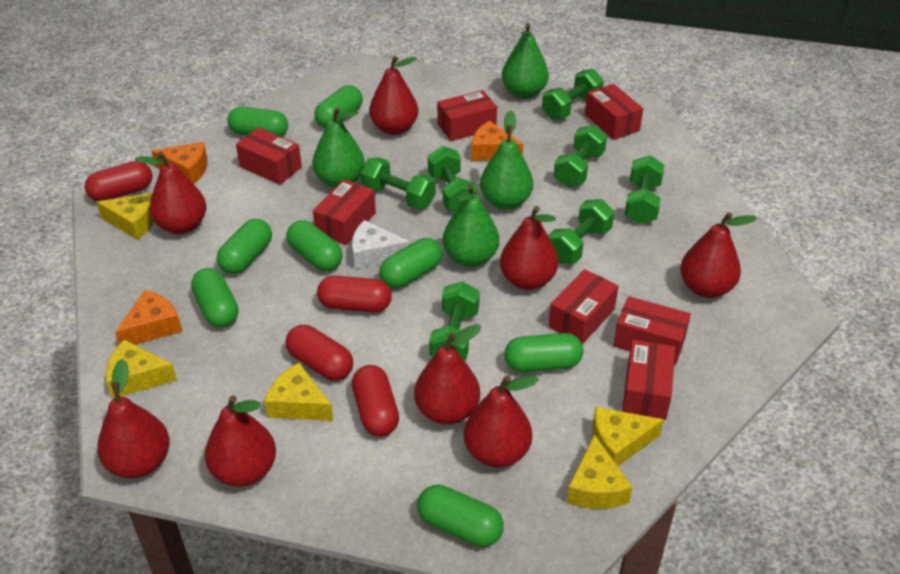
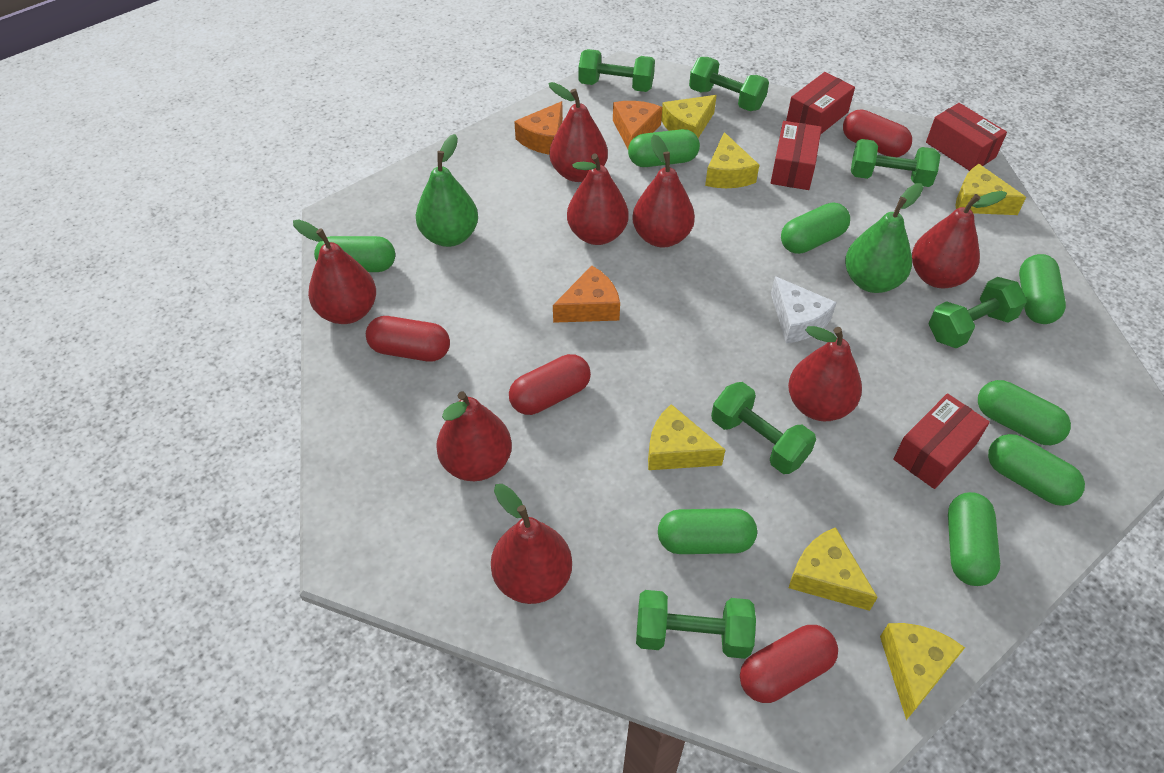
green dumbbell: 7 -> 6
green pear: 4 -> 2
red box: 7 -> 4
yellow cheese: 5 -> 6

